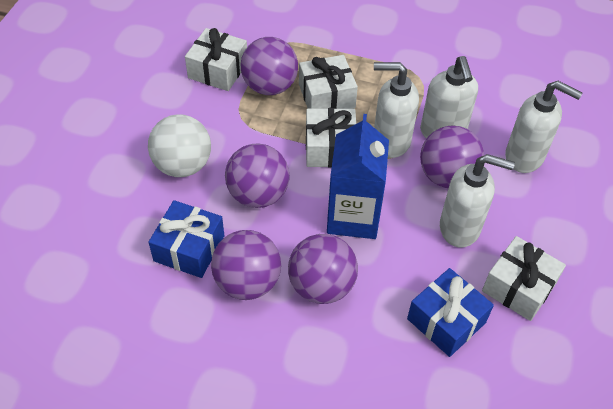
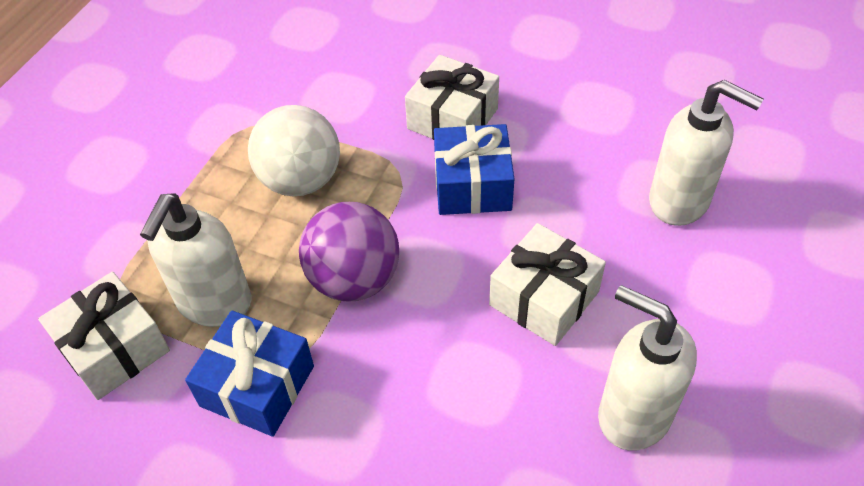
blue carton: 1 -> 0
purple ball: 5 -> 1
white gift: 4 -> 3
white soap dispenser: 4 -> 3

